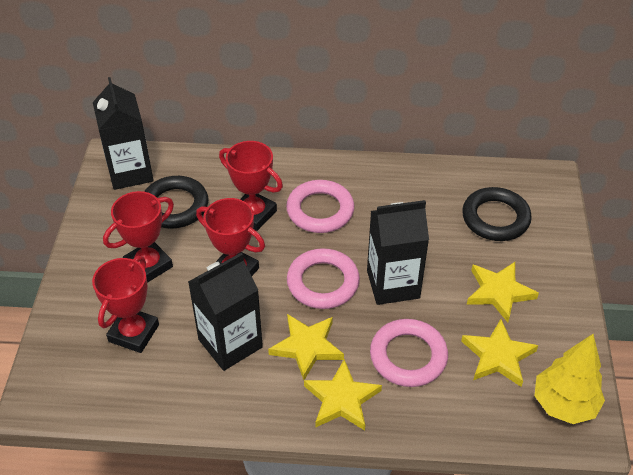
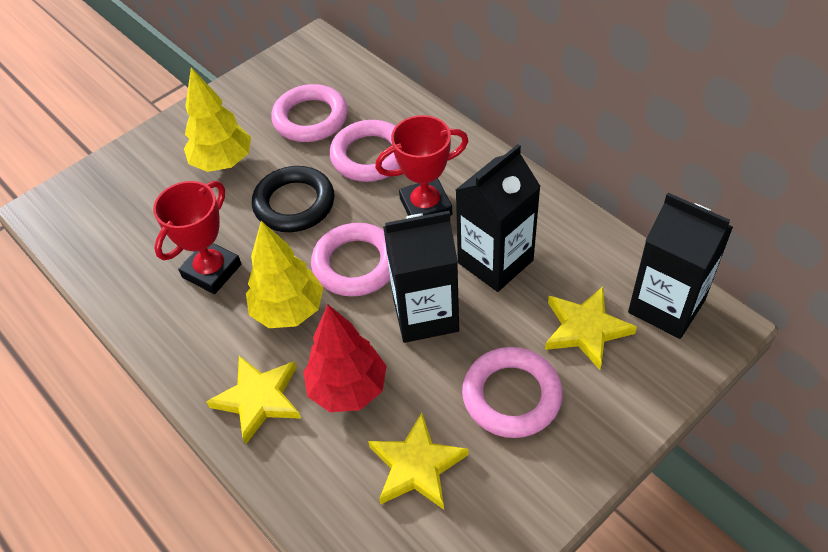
black ring: 2 -> 1
pink ring: 3 -> 4
red tree: 0 -> 1
red trophy: 4 -> 2
yellow star: 4 -> 3
yellow tree: 1 -> 2

